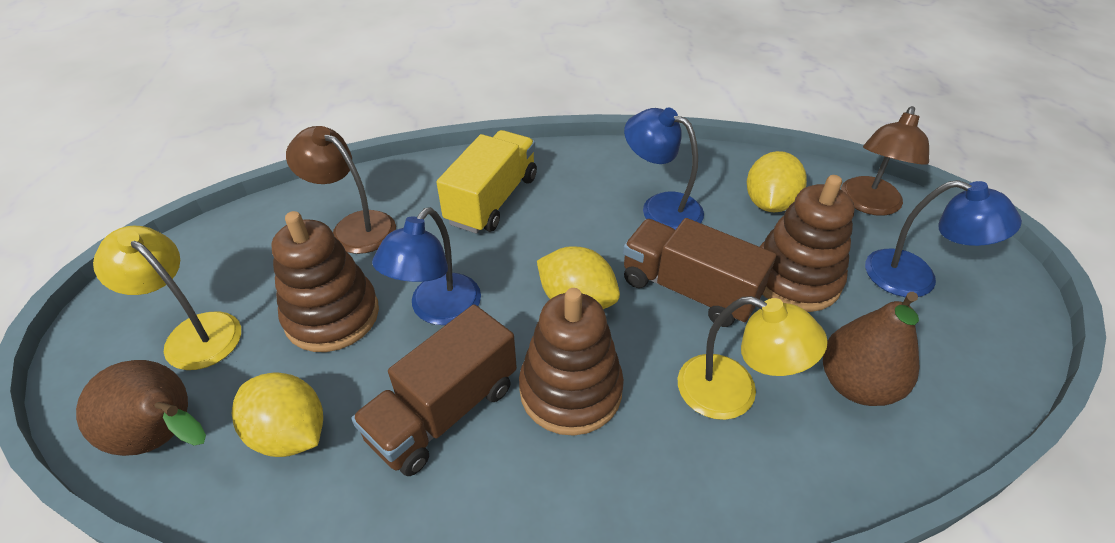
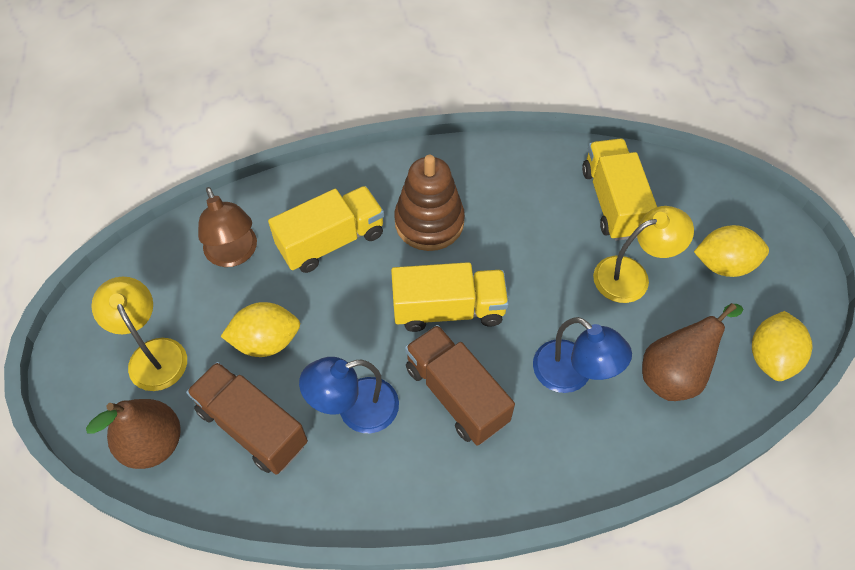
blue lamp: 3 -> 2
brown lamp: 2 -> 1
brown stacking toy: 3 -> 1
yellow truck: 1 -> 3

